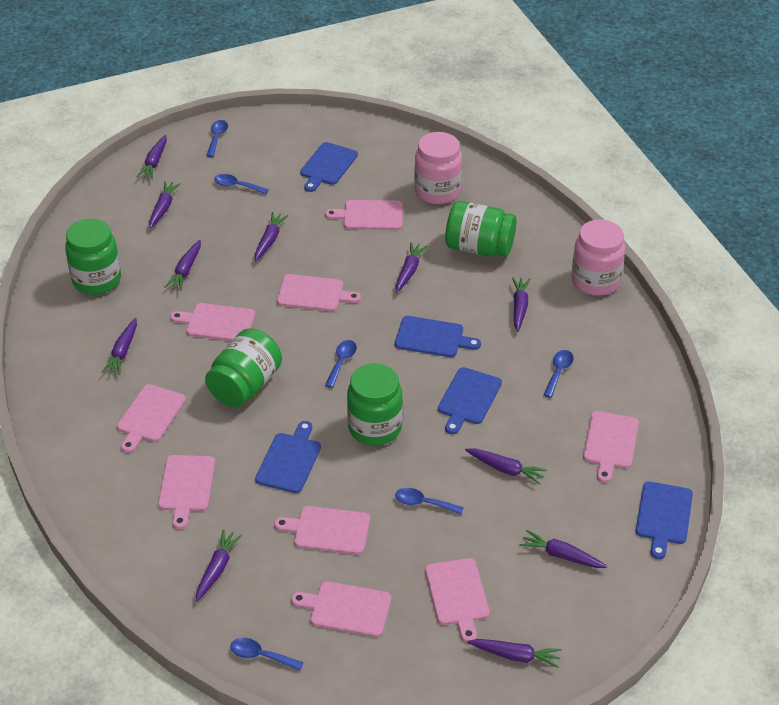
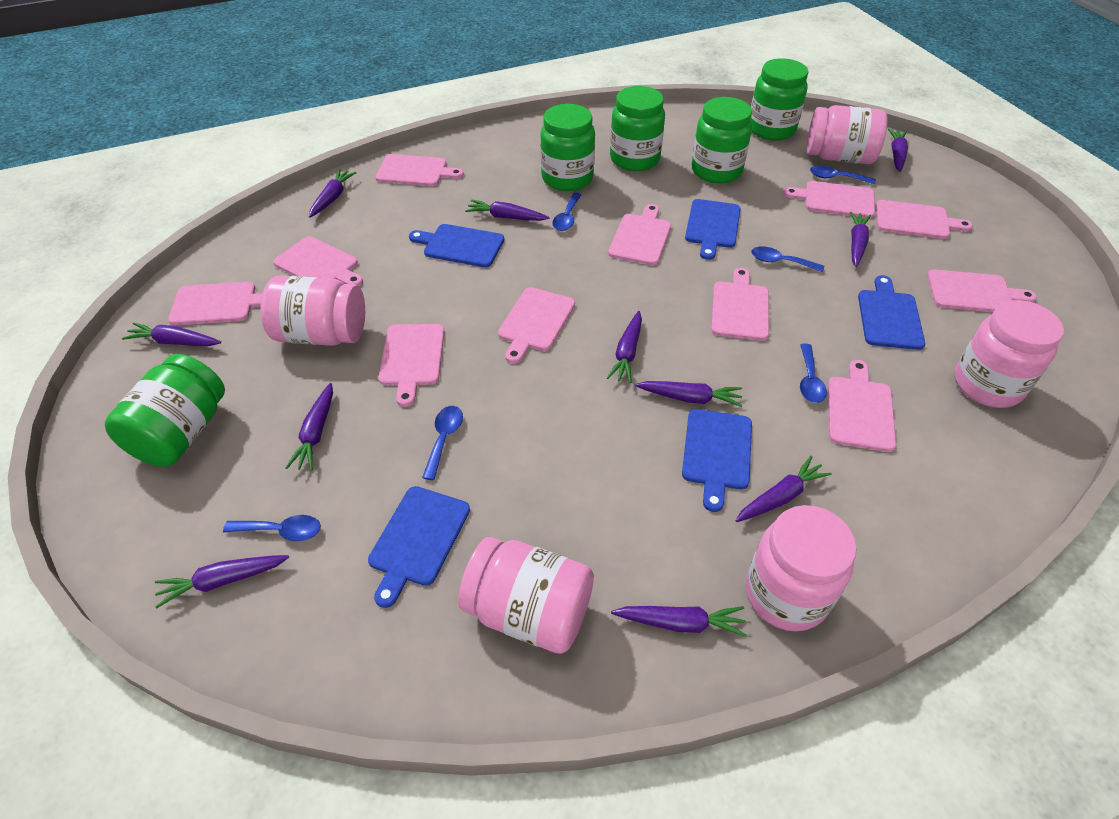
green jar: 4 -> 5
pink cutting board: 9 -> 11
pink jar: 2 -> 5

